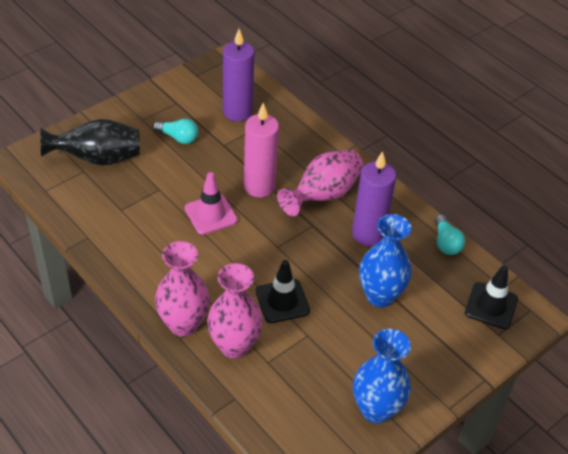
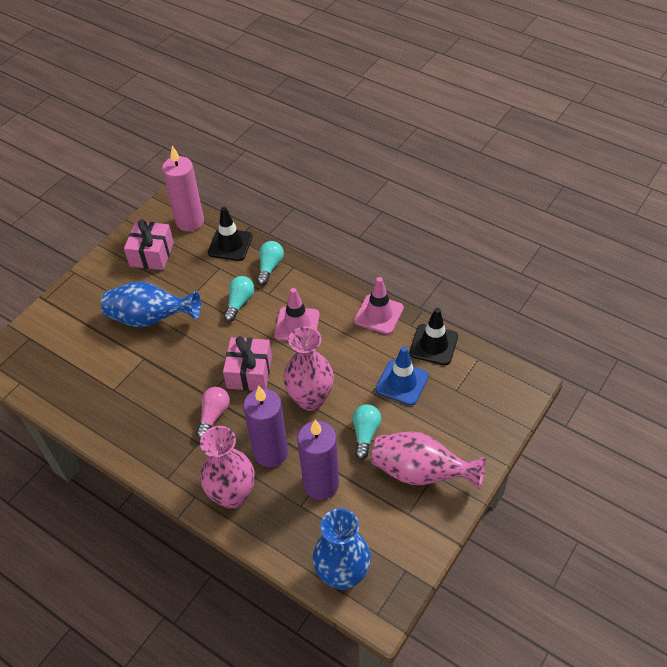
black vase: 1 -> 0
blue traffic cone: 0 -> 1
pink gift: 0 -> 2
pink light bulb: 0 -> 1
pink traffic cone: 1 -> 2
turquoise light bulb: 2 -> 3

